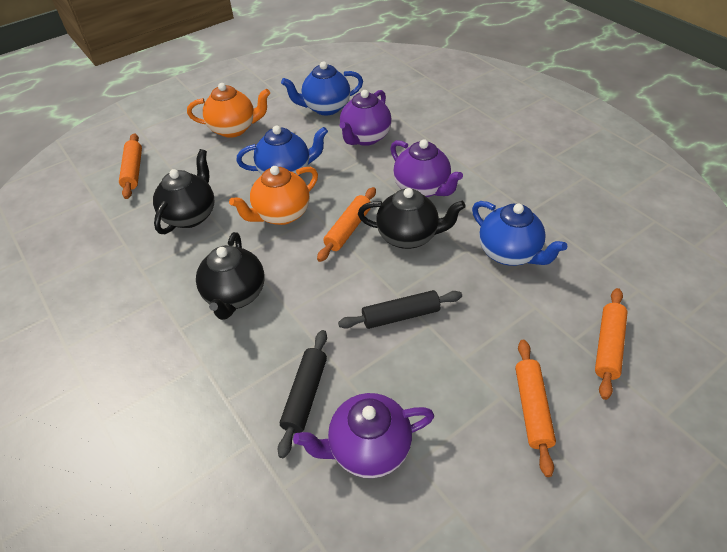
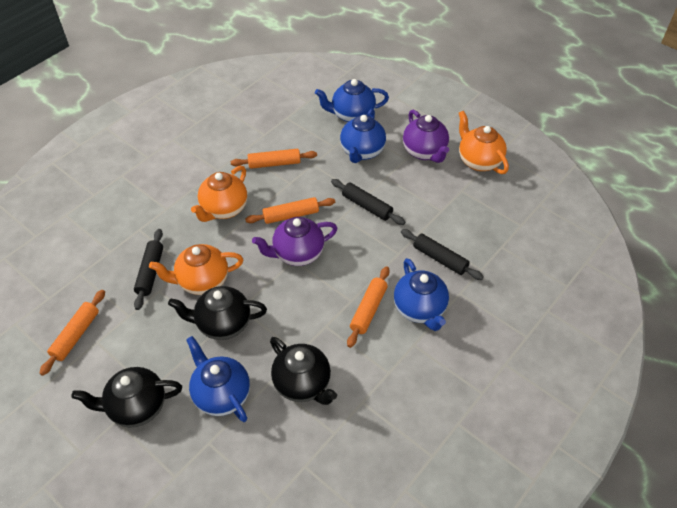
black rolling pin: 2 -> 3
blue teapot: 3 -> 4
orange teapot: 2 -> 3
purple teapot: 3 -> 2

